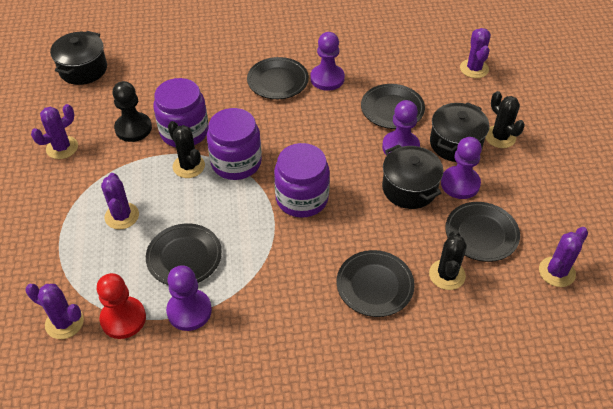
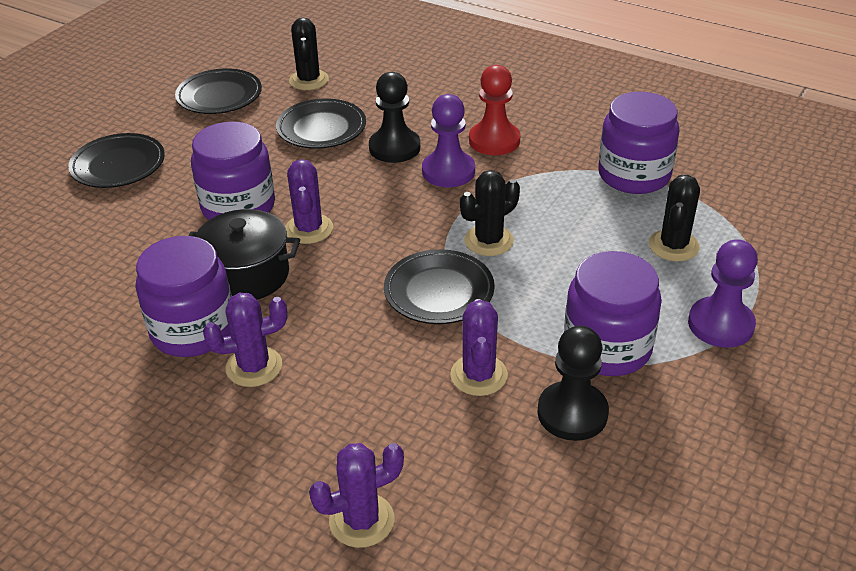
black pawn: 1 -> 2
black plate: 5 -> 4
black pot: 3 -> 1
purple cactus: 5 -> 4
purple jar: 3 -> 4
purple pawn: 4 -> 2

